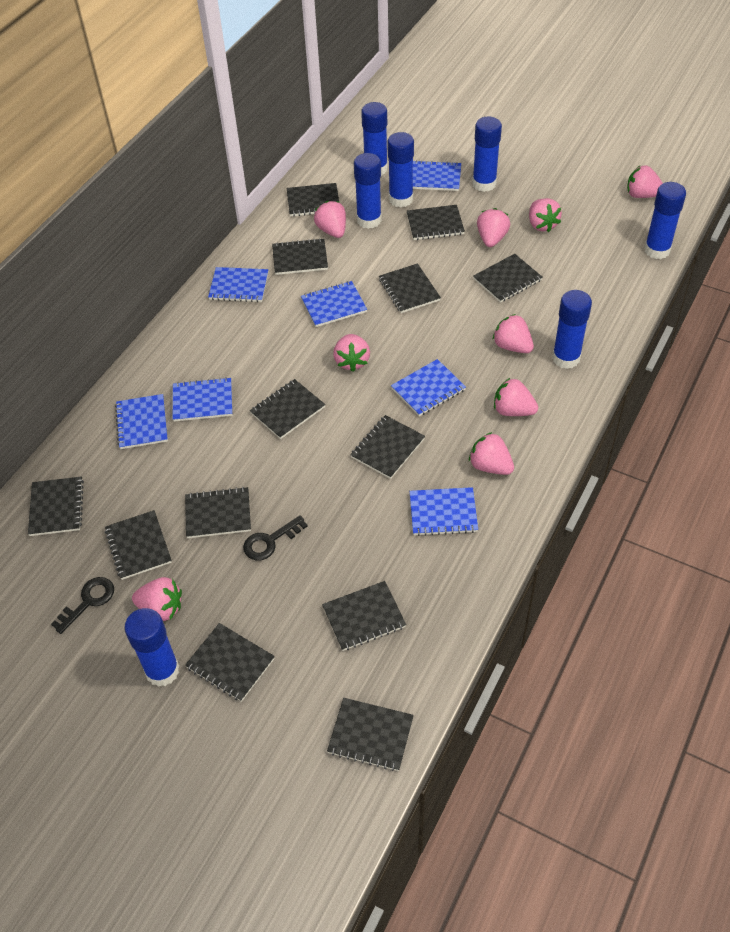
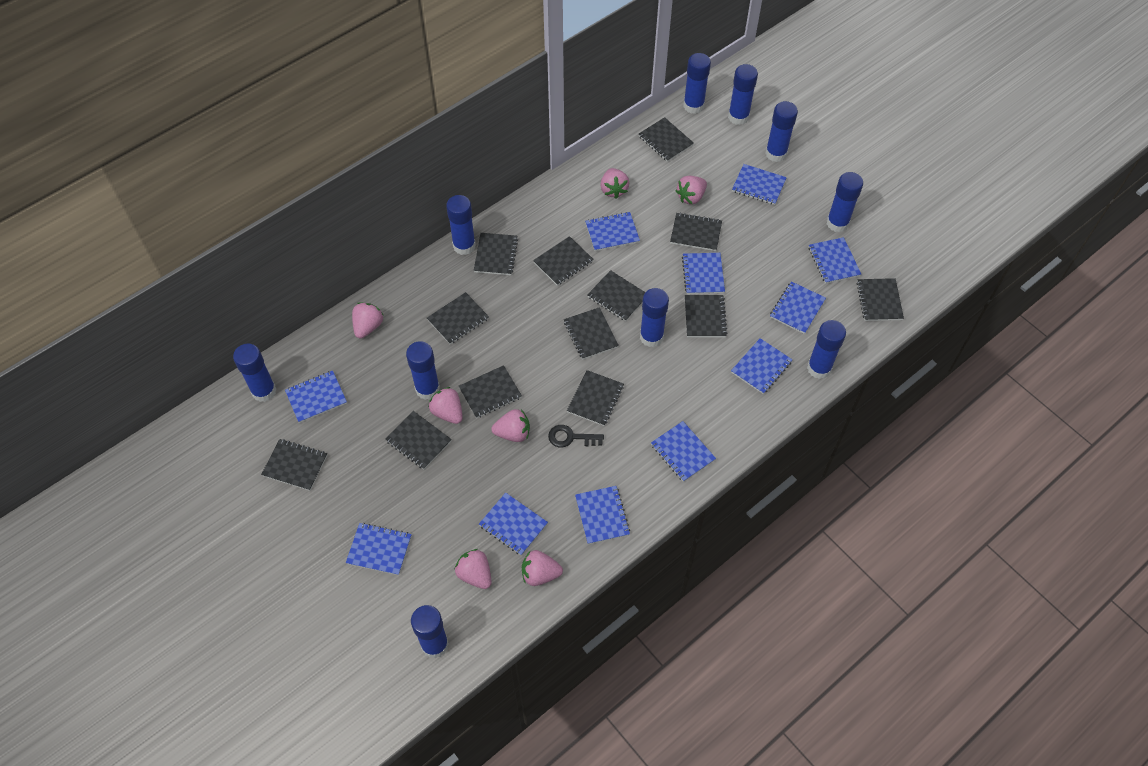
black key: 2 -> 1
blue glue stick: 7 -> 10
blue notebook: 7 -> 11
pink strawberry: 9 -> 7

